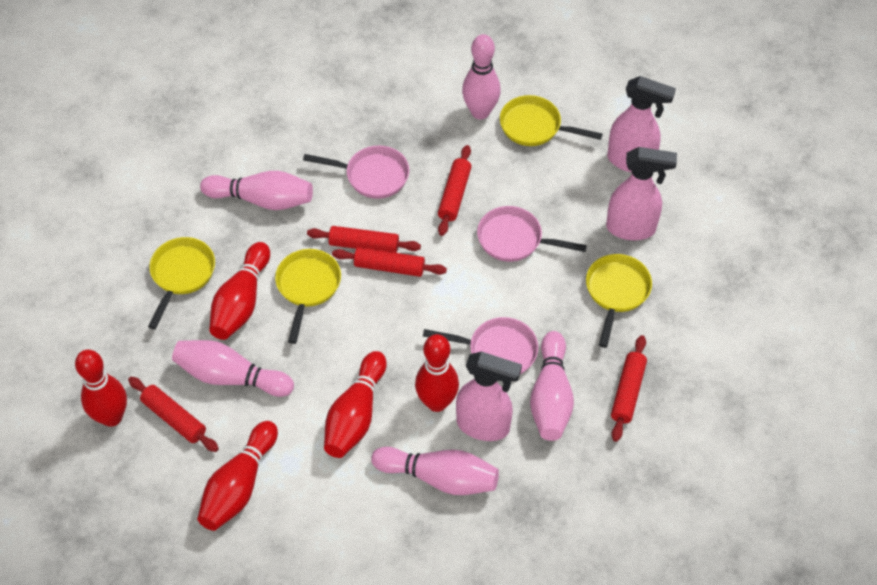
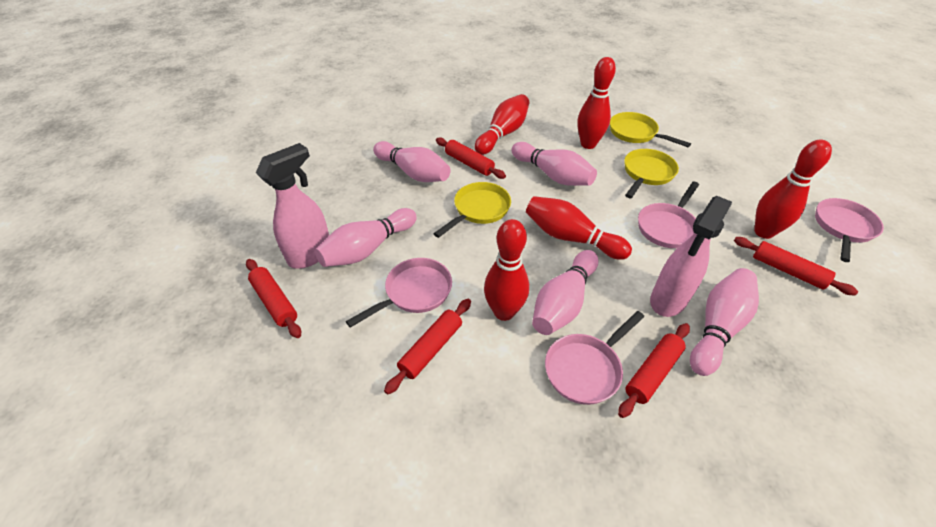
pink pan: 3 -> 4
pink spray bottle: 3 -> 2
yellow pan: 4 -> 3

